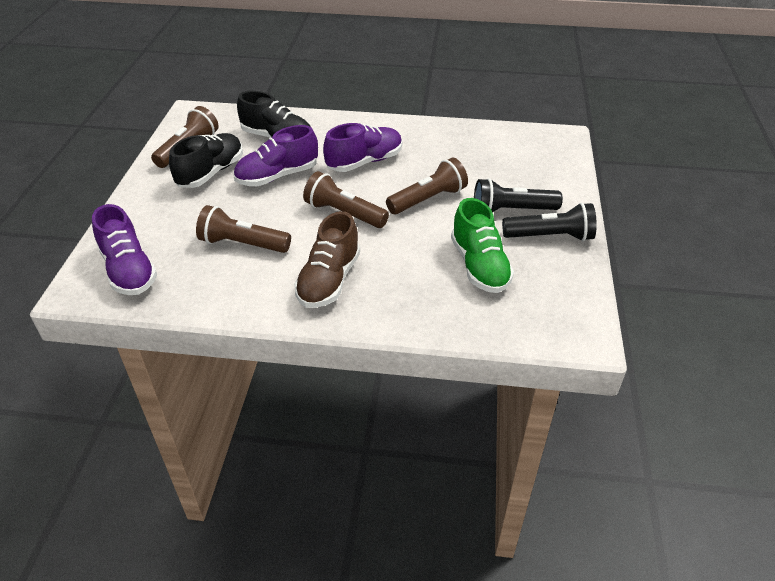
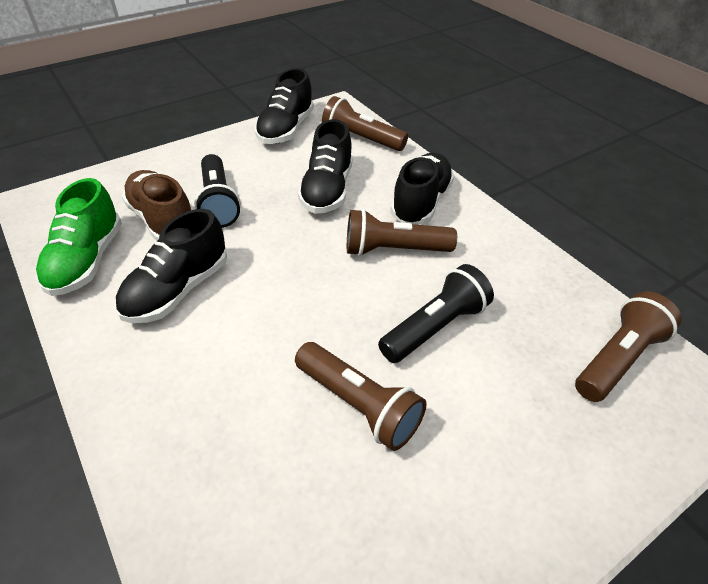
black shoe: 2 -> 4
purple shoe: 3 -> 0

